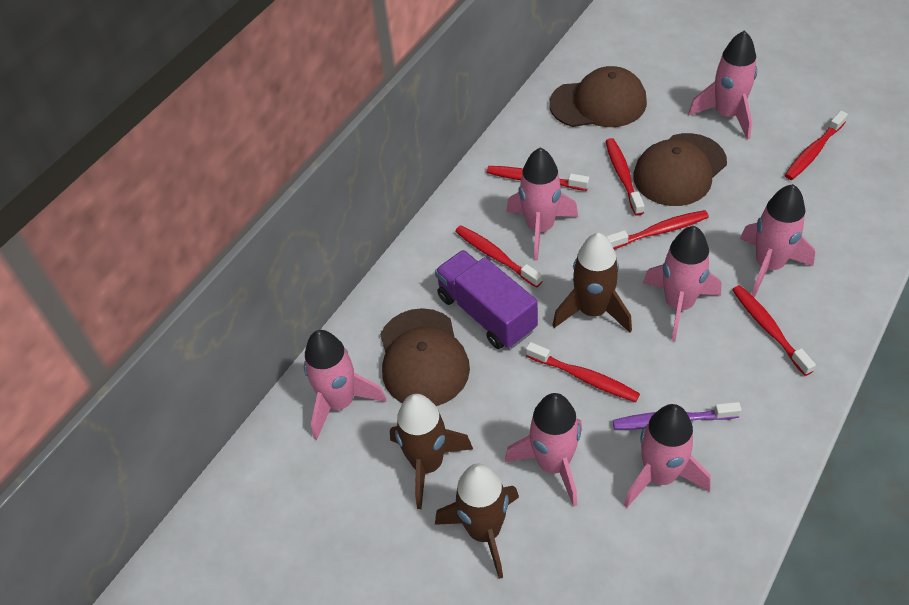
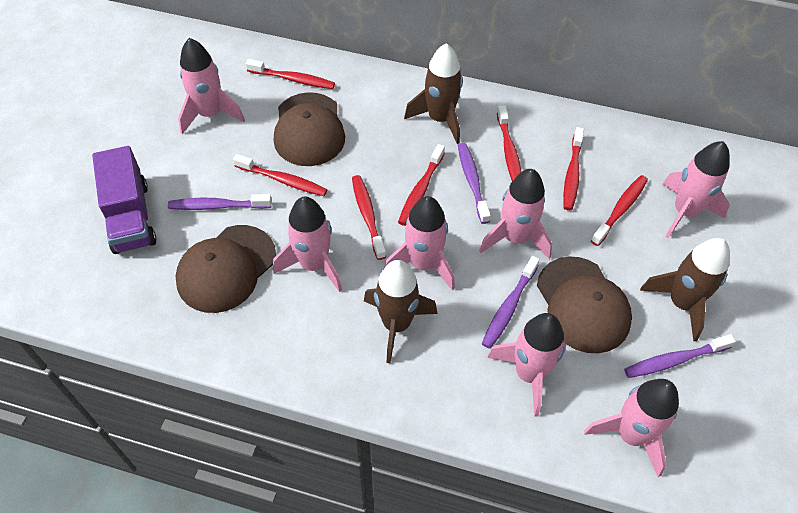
purple toothbrush: 1 -> 4

